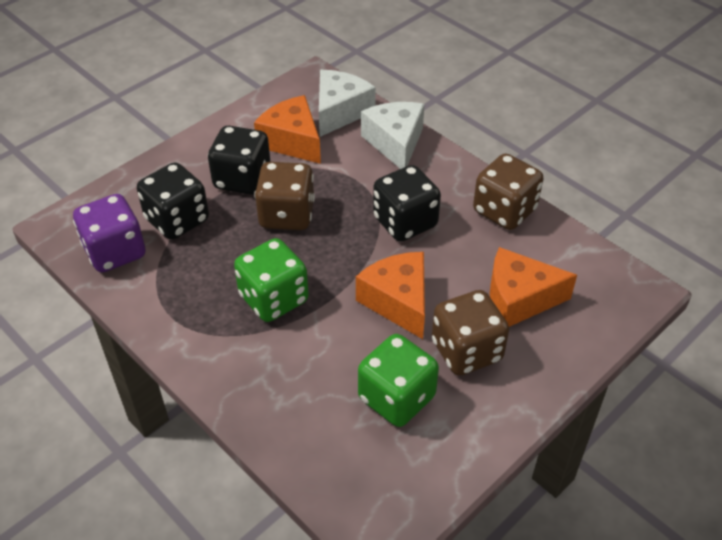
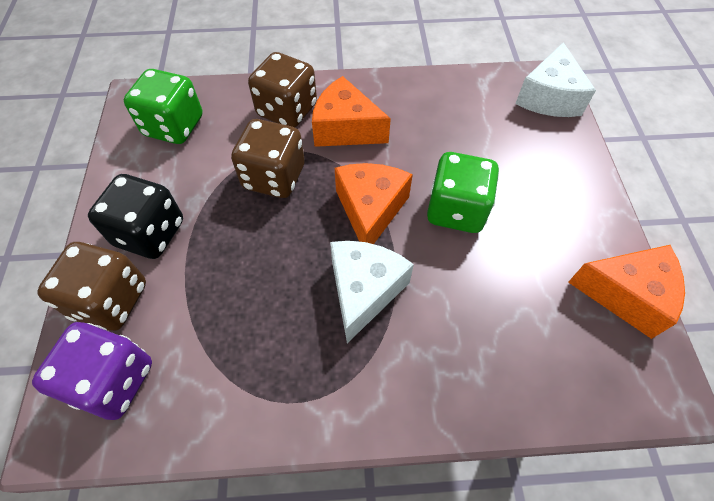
black dice: 3 -> 1

